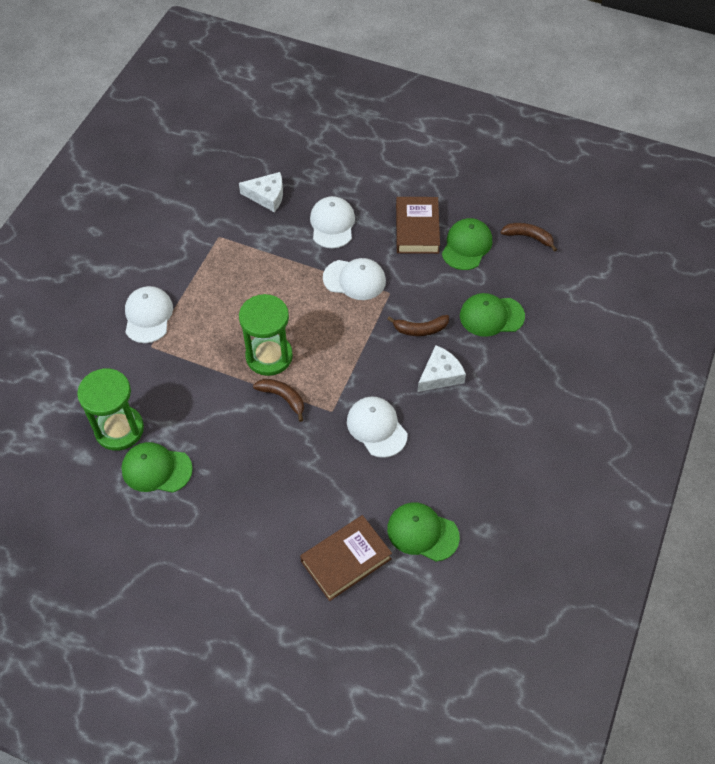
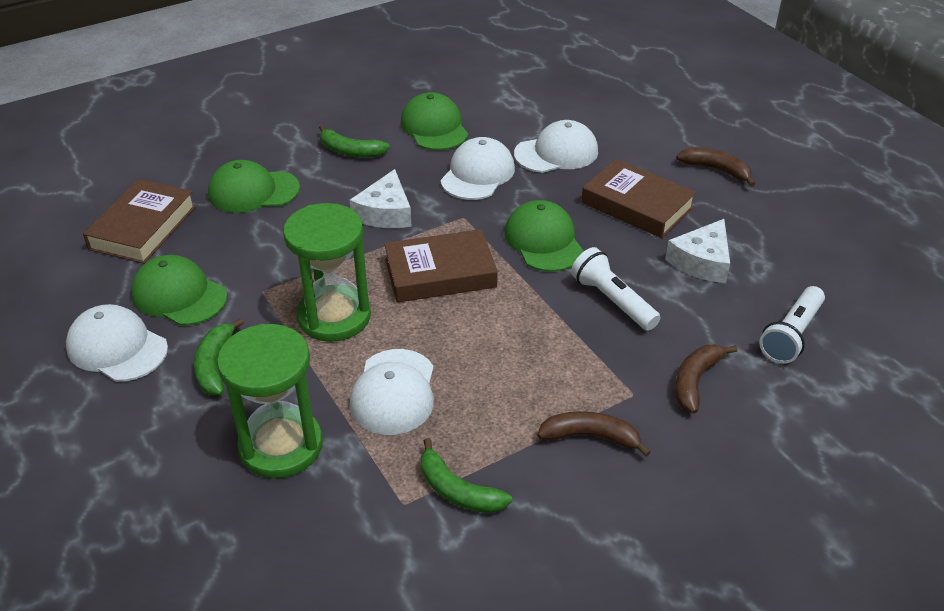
brown book: 2 -> 3
green banana: 0 -> 3
white flashlight: 0 -> 2

